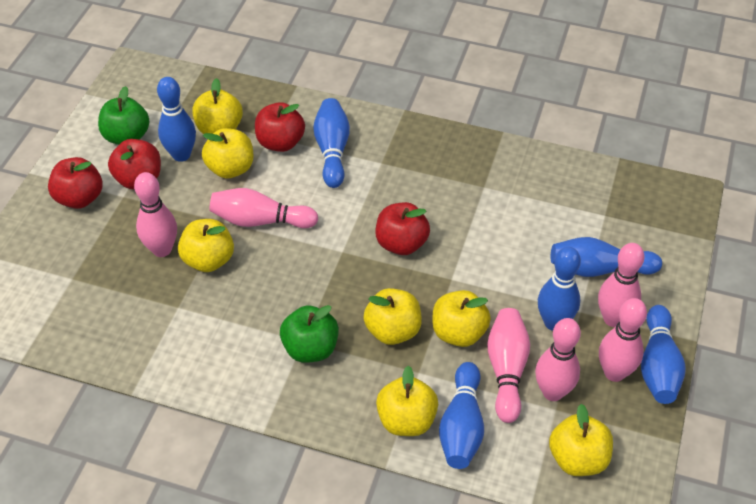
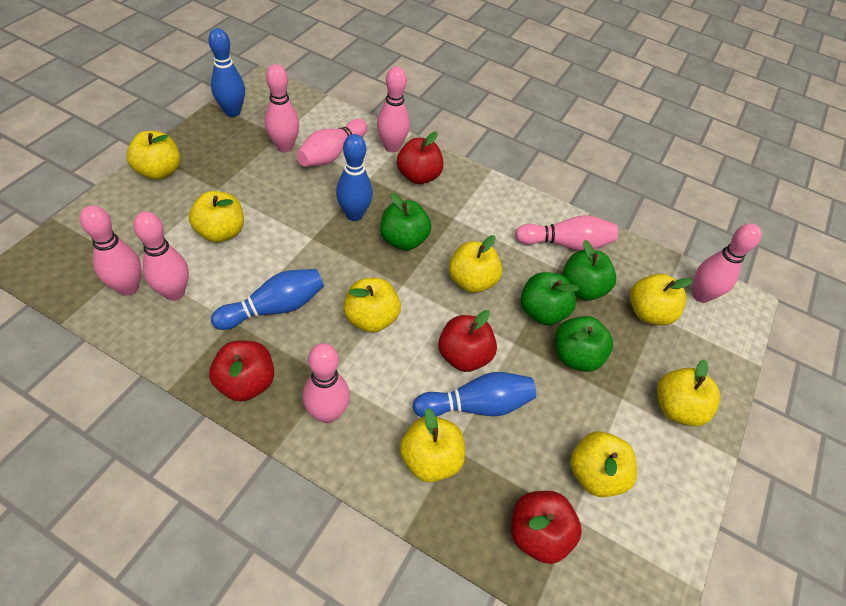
blue bowling pin: 6 -> 4
green apple: 2 -> 4
pink bowling pin: 6 -> 8
yellow apple: 7 -> 8

